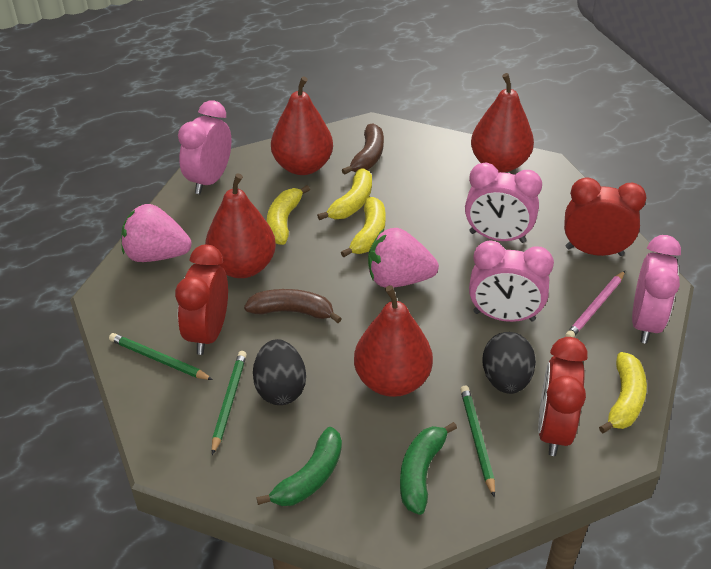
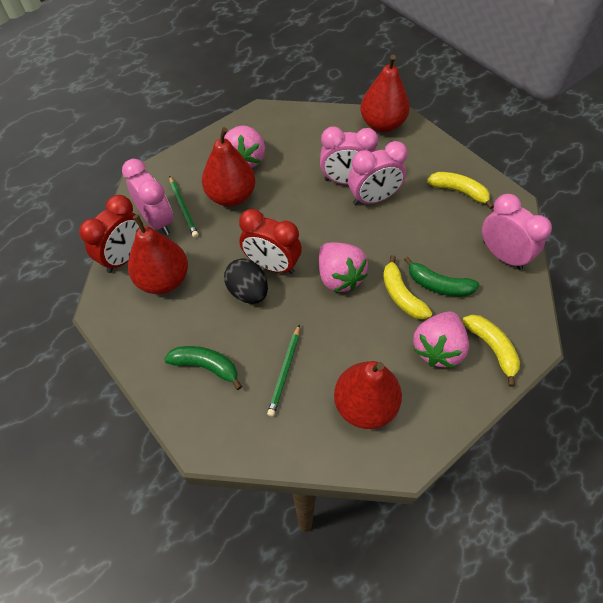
black egg: 2 -> 1
brown banana: 2 -> 0
green pencil: 3 -> 2
pink pencil: 1 -> 0
pink strawberry: 2 -> 3
red clock: 3 -> 2
yellow banana: 4 -> 3

